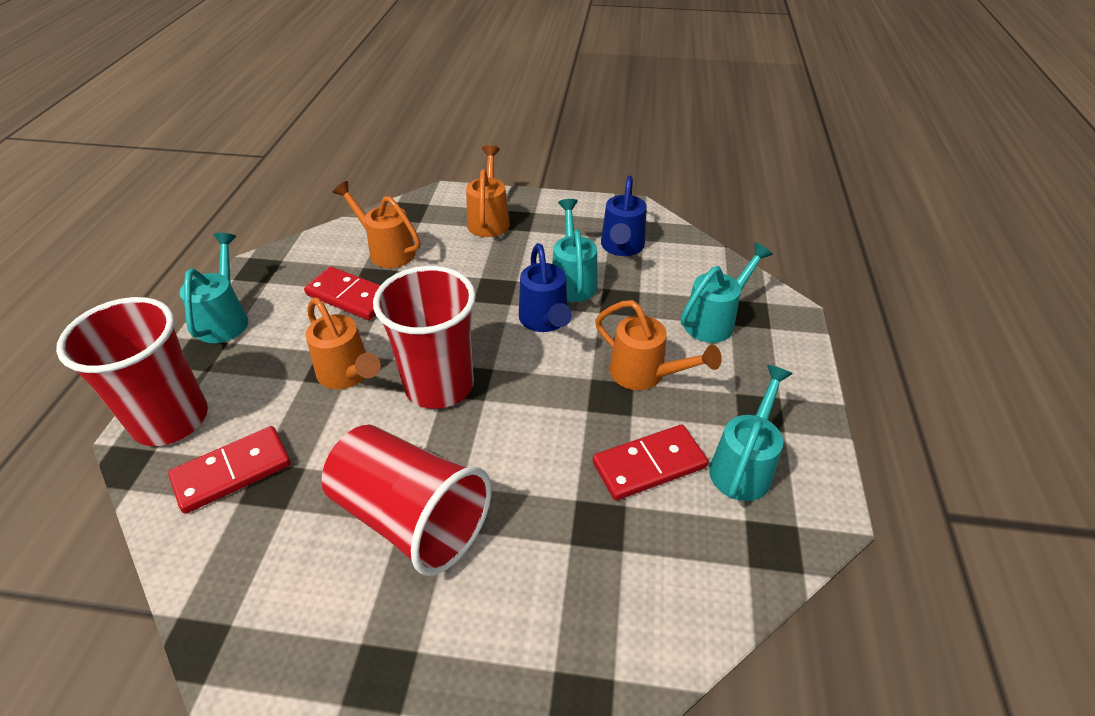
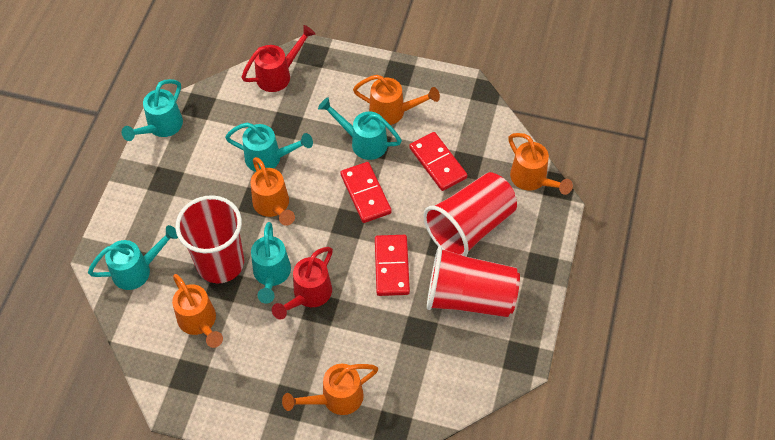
blue watering can: 2 -> 0
orange watering can: 4 -> 5
red watering can: 0 -> 2
turquoise watering can: 4 -> 5

